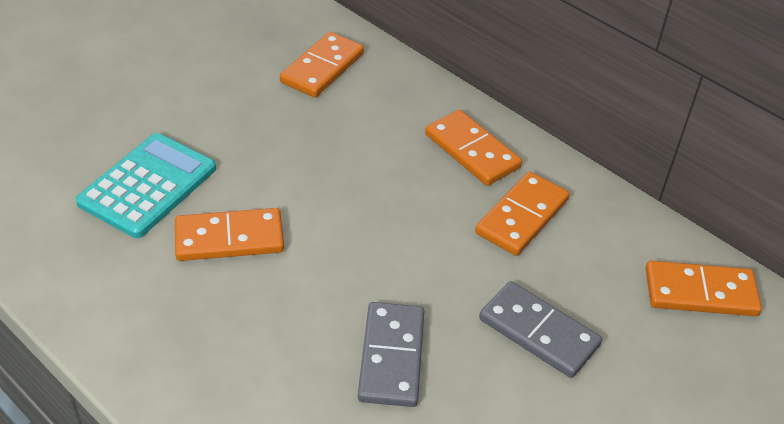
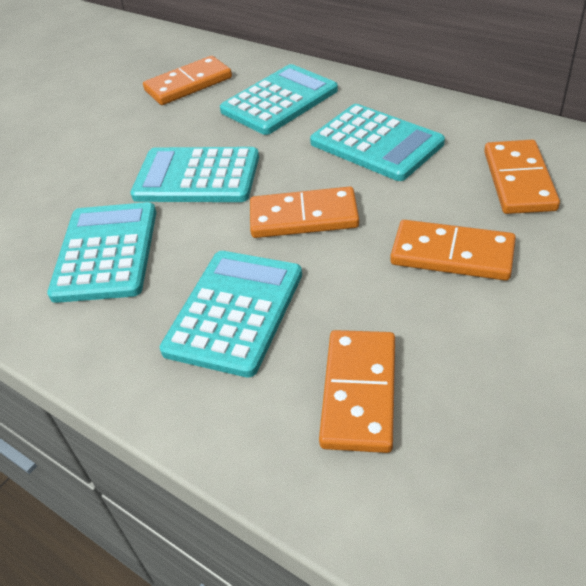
grey domino: 2 -> 0
turquoise calculator: 1 -> 5

